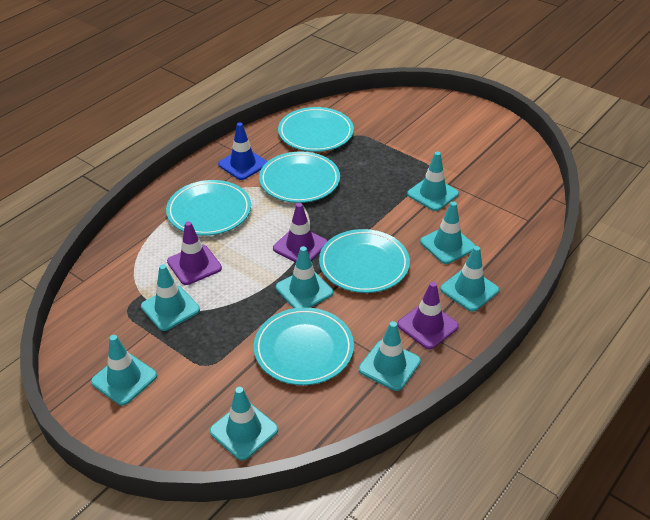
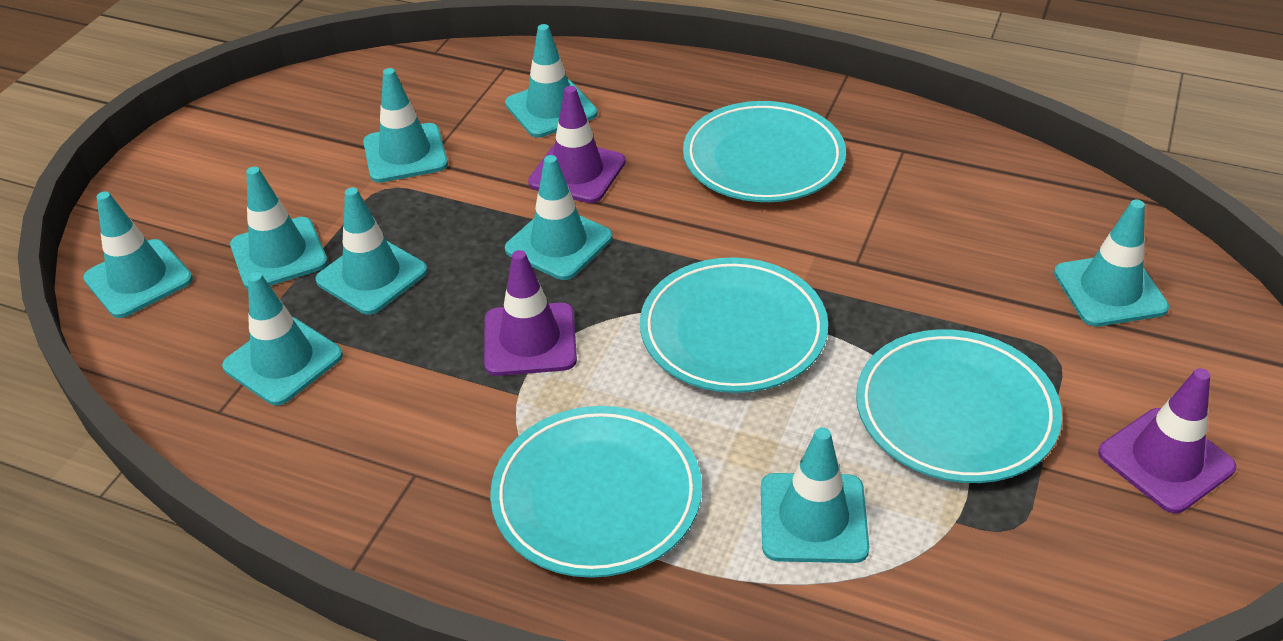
blue traffic cone: 1 -> 0
turquoise plate: 5 -> 4
turquoise traffic cone: 8 -> 9

